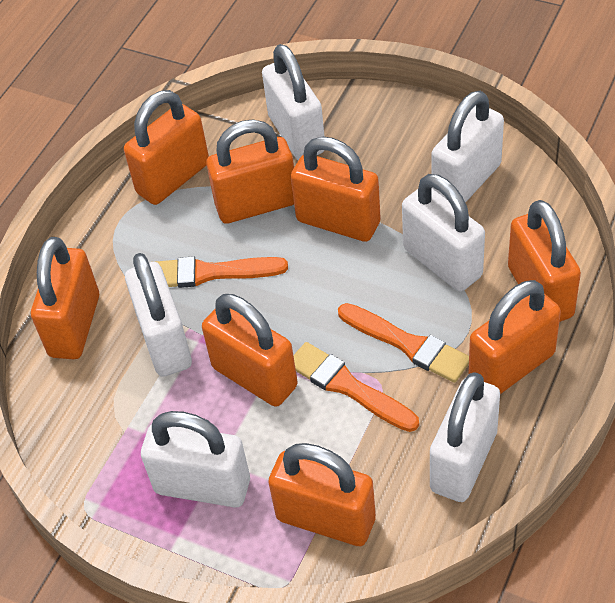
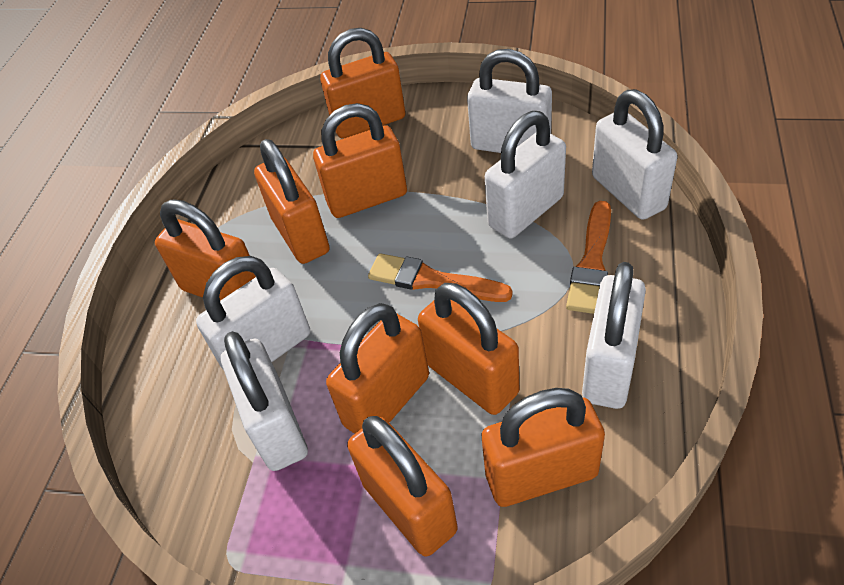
orange brush: 3 -> 2

